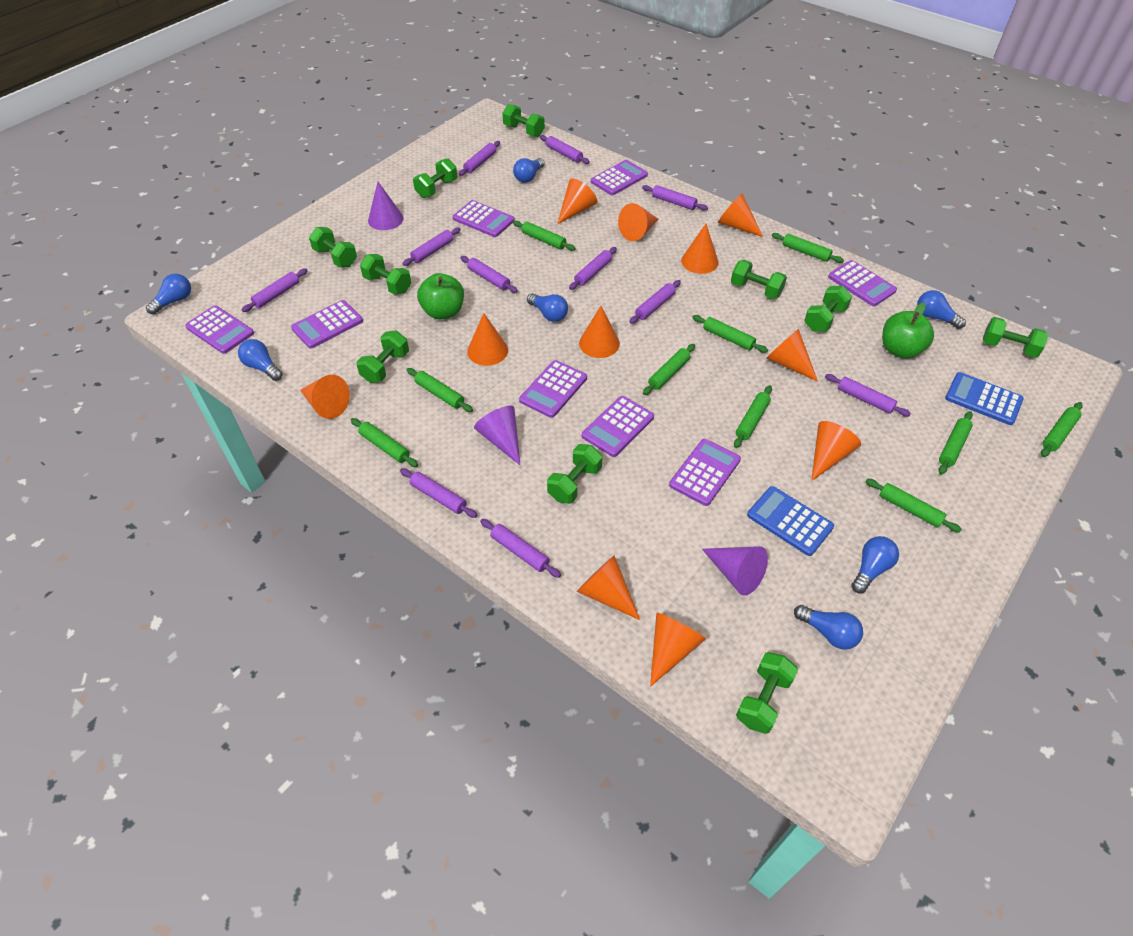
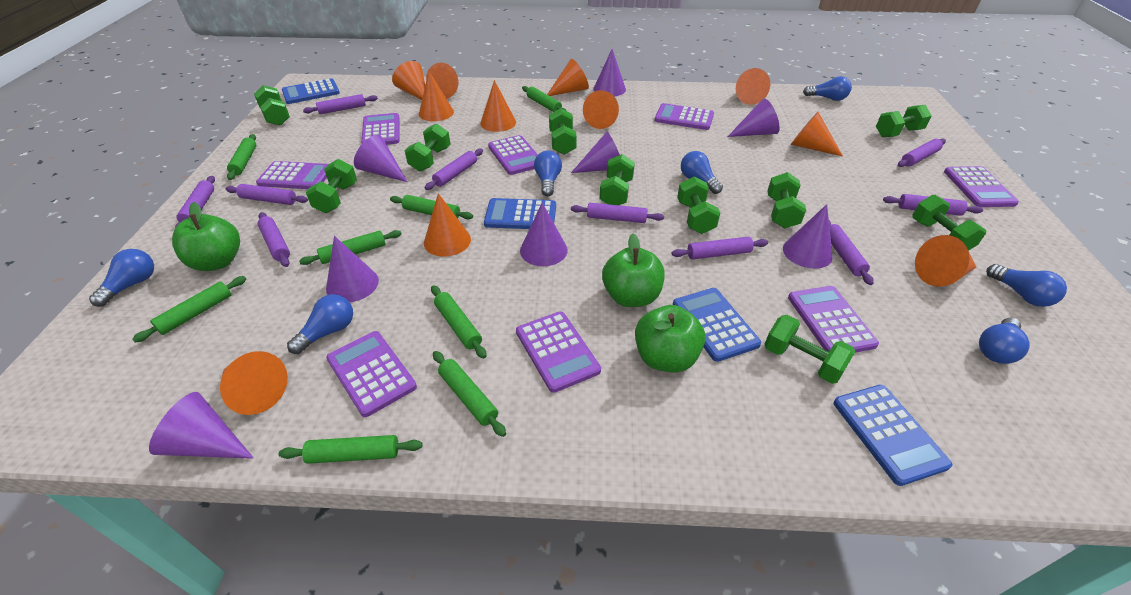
blue calculator: 2 -> 4
green apple: 2 -> 3
green rolling pin: 10 -> 8
purple cone: 3 -> 8
purple rolling pin: 11 -> 10

